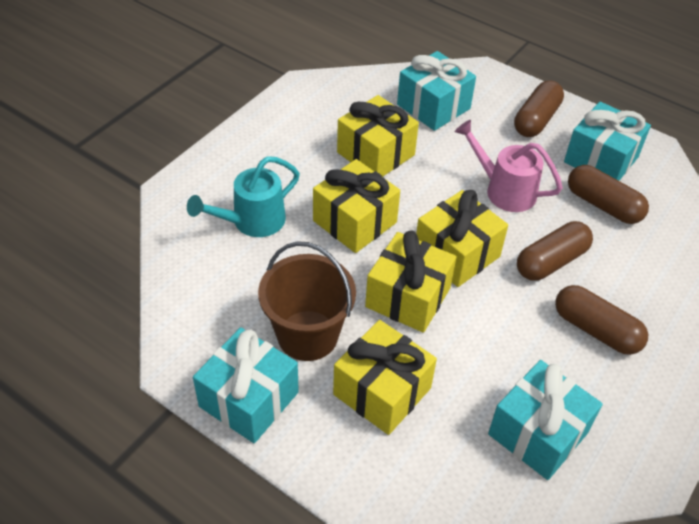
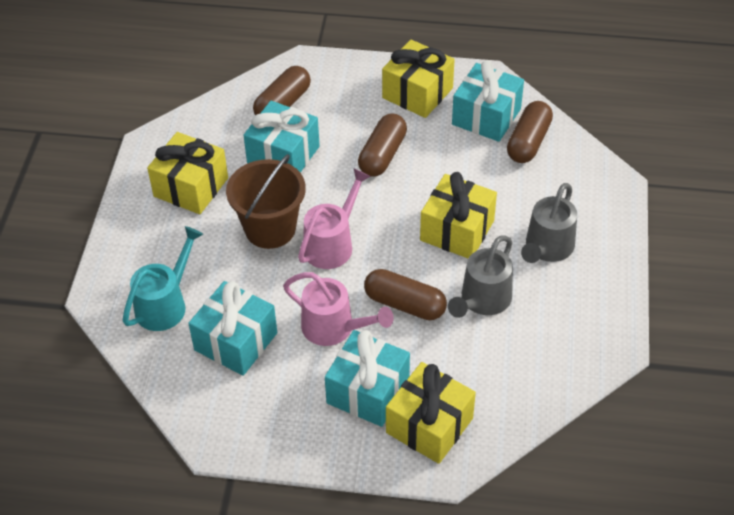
grey watering can: 0 -> 2
pink watering can: 1 -> 2
yellow gift: 5 -> 4

